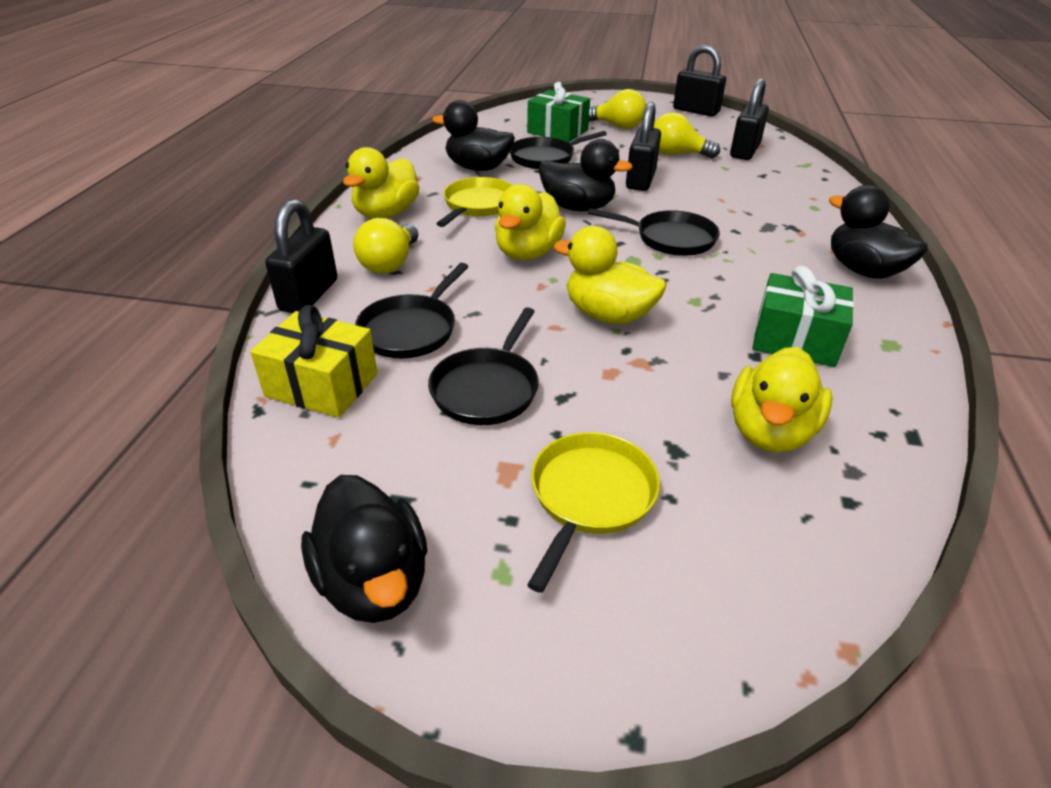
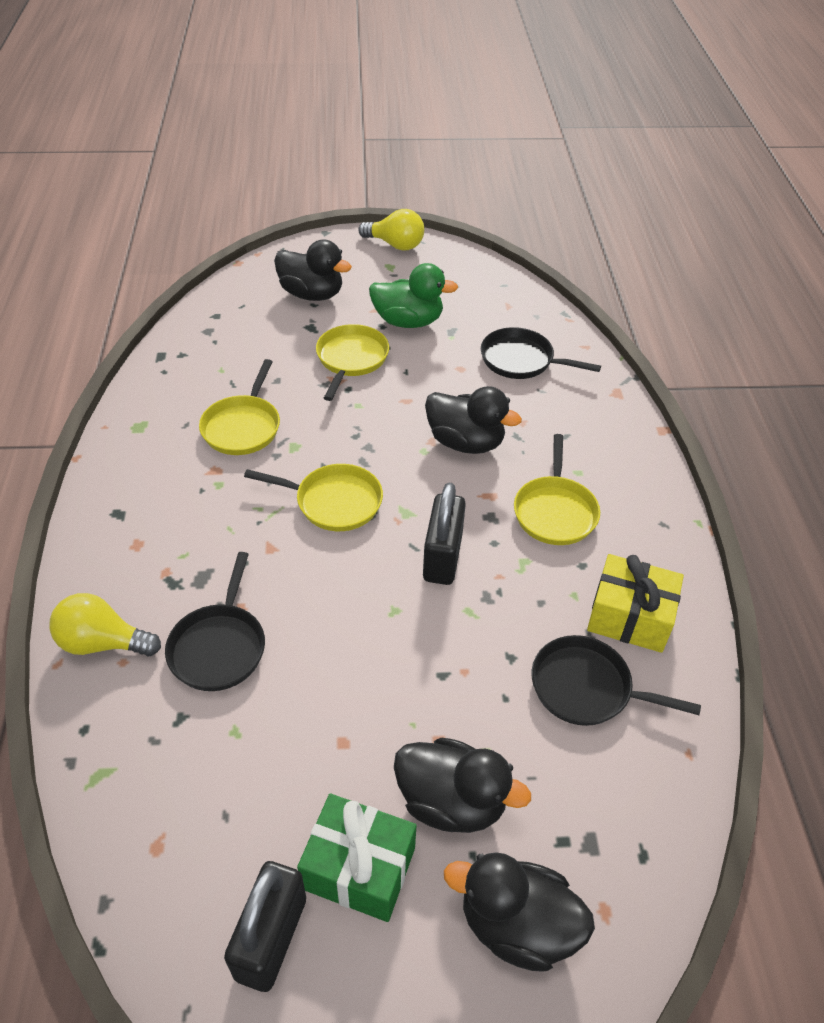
black padlock: 4 -> 2
black pan: 4 -> 3
green duck: 0 -> 1
green gift: 2 -> 1
yellow duck: 4 -> 0
yellow light bulb: 3 -> 2
yellow pan: 2 -> 4

